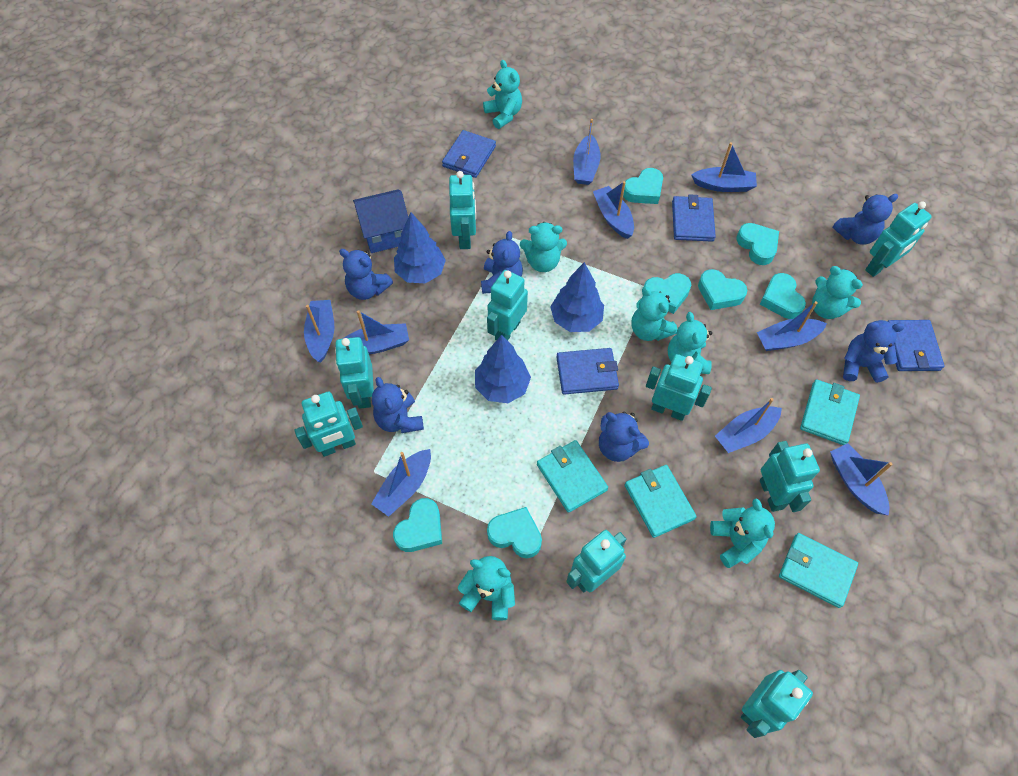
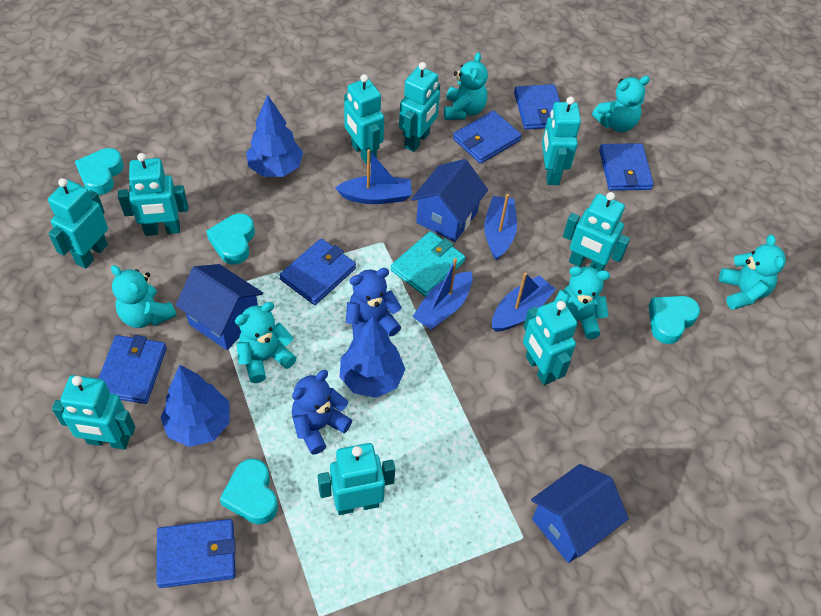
blue boat: 9 -> 4
blue house: 1 -> 3
blue teddy bear: 6 -> 2
blue wallet: 4 -> 6
turquoise heart: 7 -> 4
turquoise teddy bear: 7 -> 6
turquoise wallet: 4 -> 1

